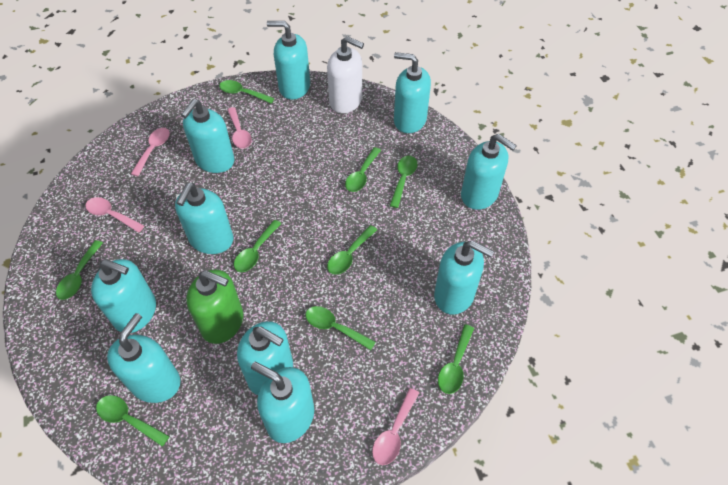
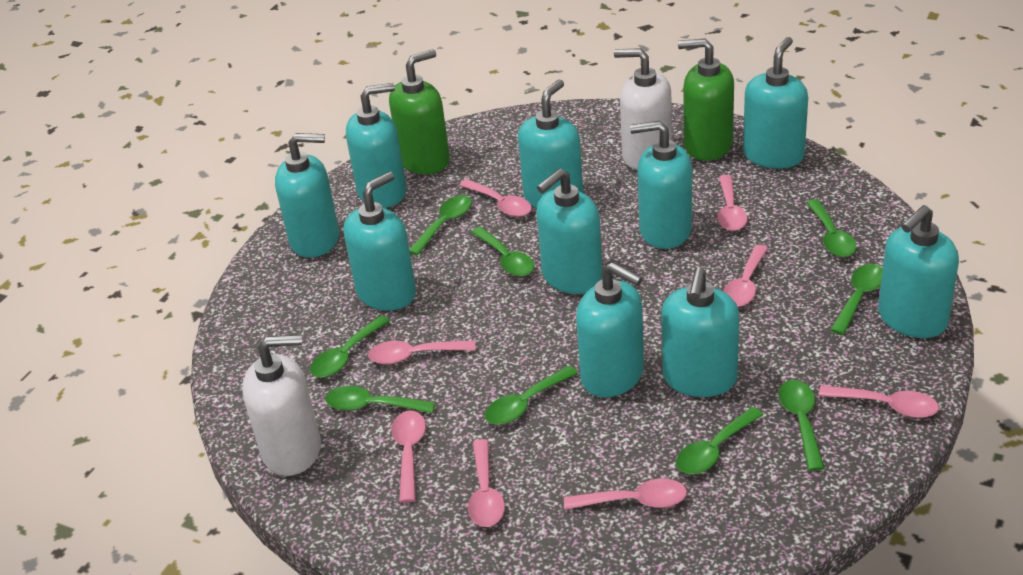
green soap dispenser: 1 -> 2
pink spoon: 4 -> 8
white soap dispenser: 1 -> 2

